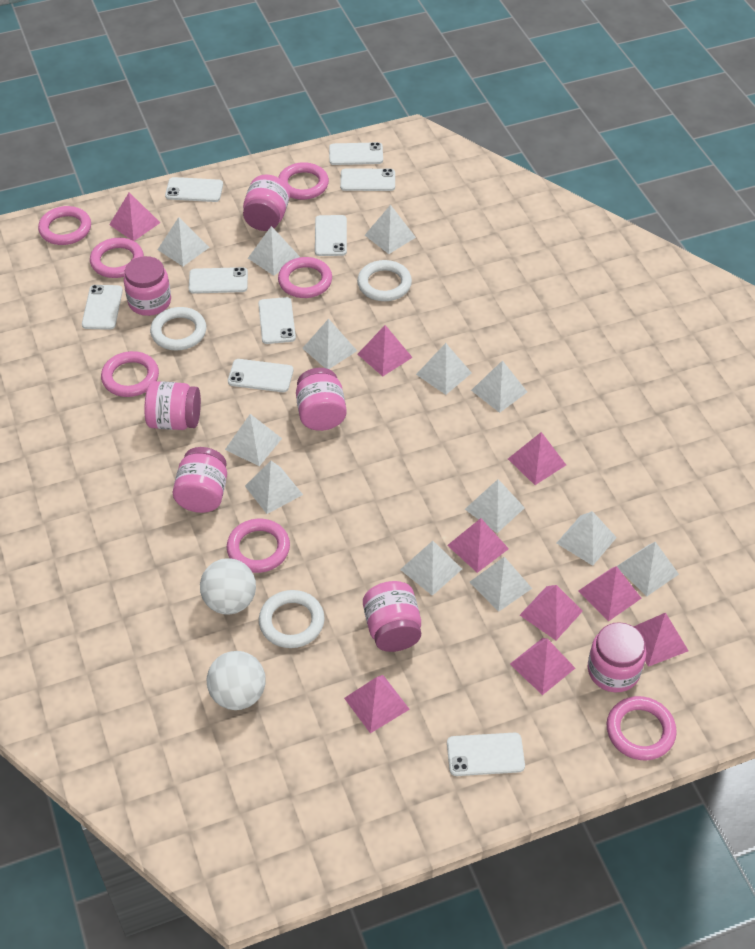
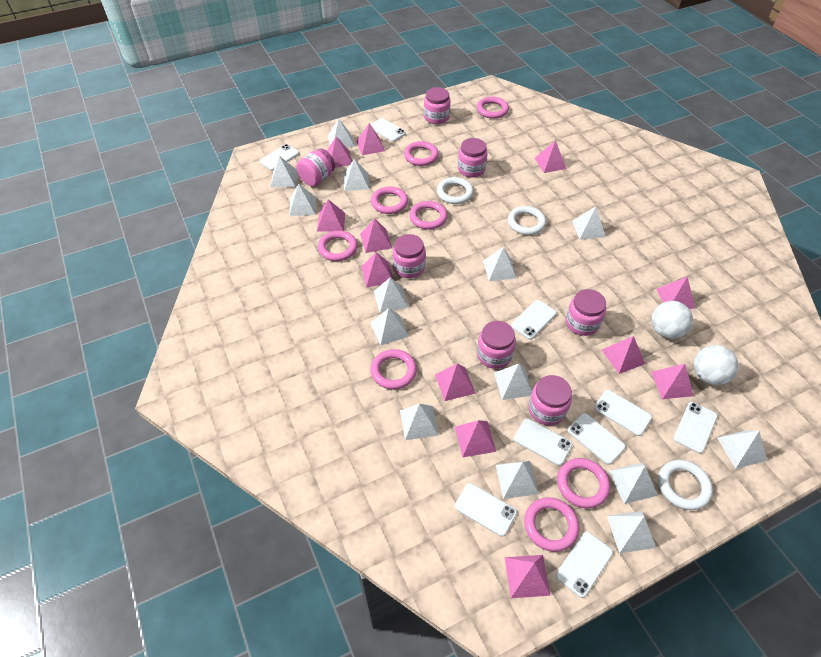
pink pyramid: 9 -> 12
pink ring: 7 -> 8
white pyramid: 13 -> 14

